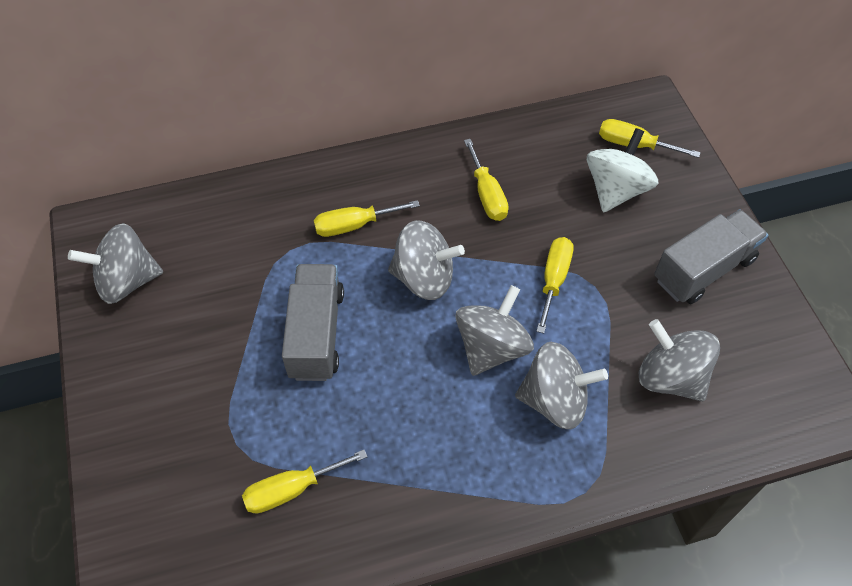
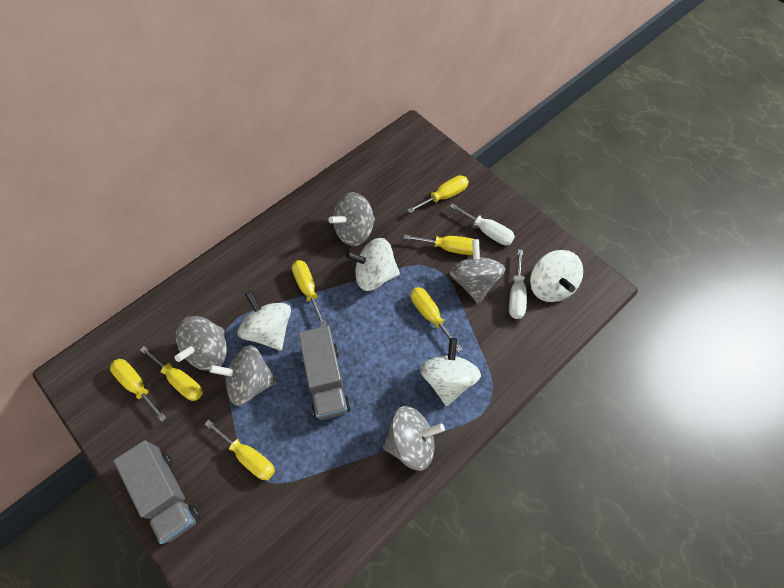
white screwdriver: 0 -> 2
white spinning top: 1 -> 4
yellow screwdriver: 5 -> 7

